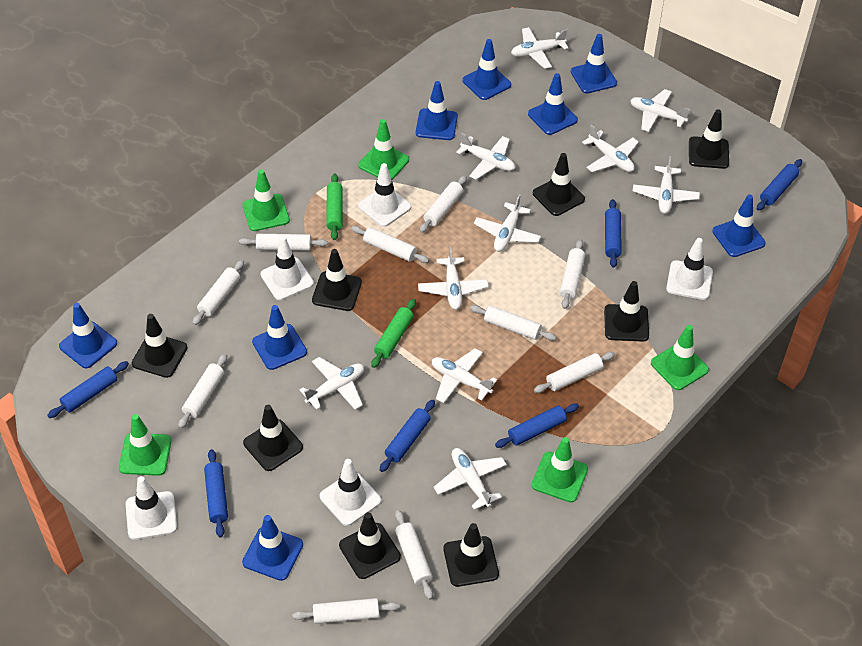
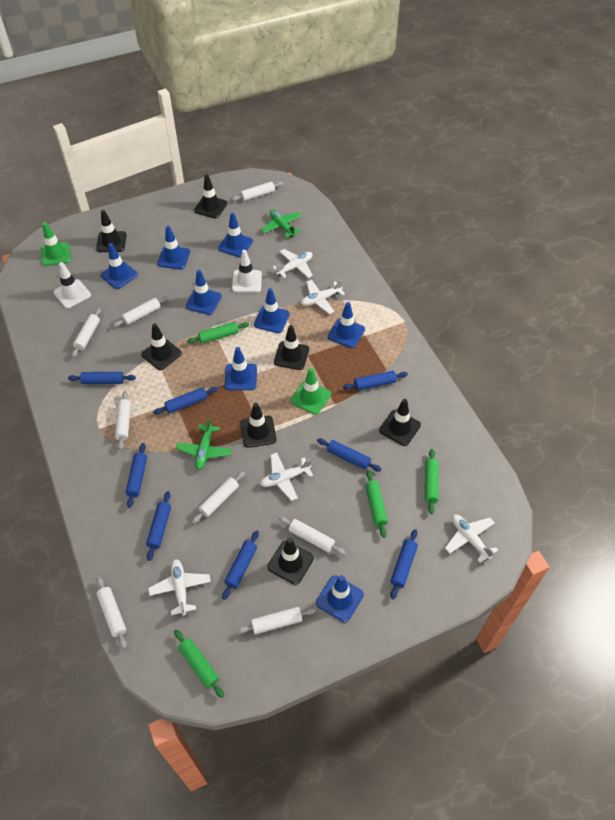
black traffic cone: 8 -> 7
blue rolling pin: 6 -> 8
green plane: 0 -> 2
green rolling pin: 2 -> 4
green traffic cone: 5 -> 2
white plane: 10 -> 5
white rolling pin: 10 -> 8
white traffic cone: 5 -> 2

